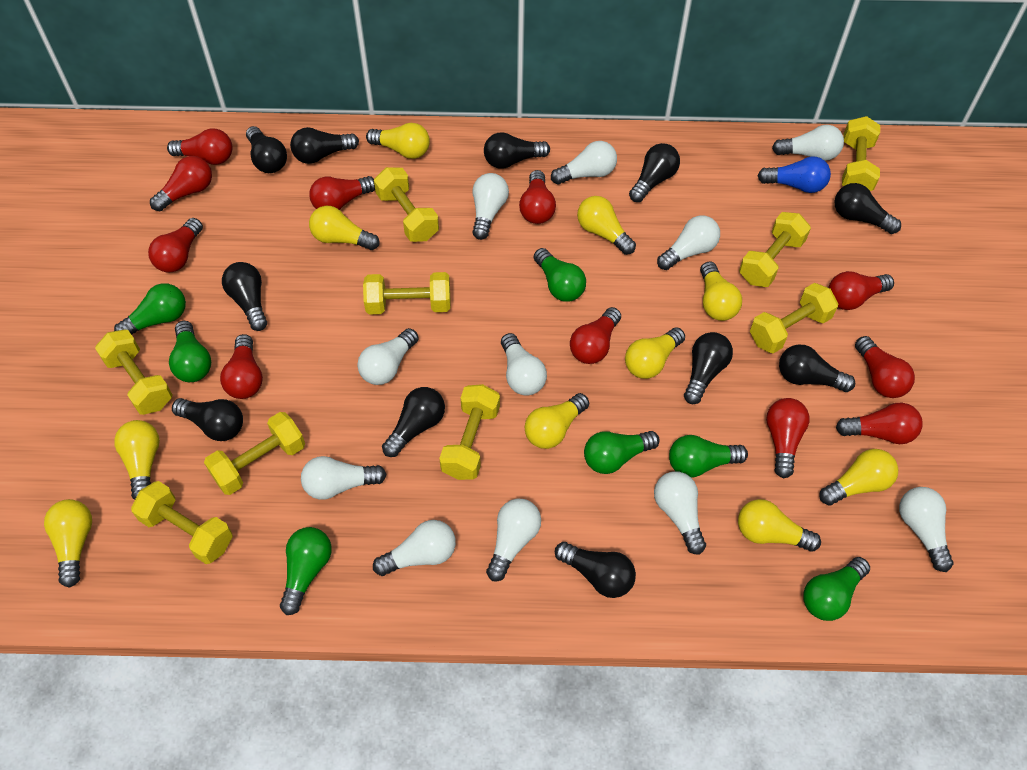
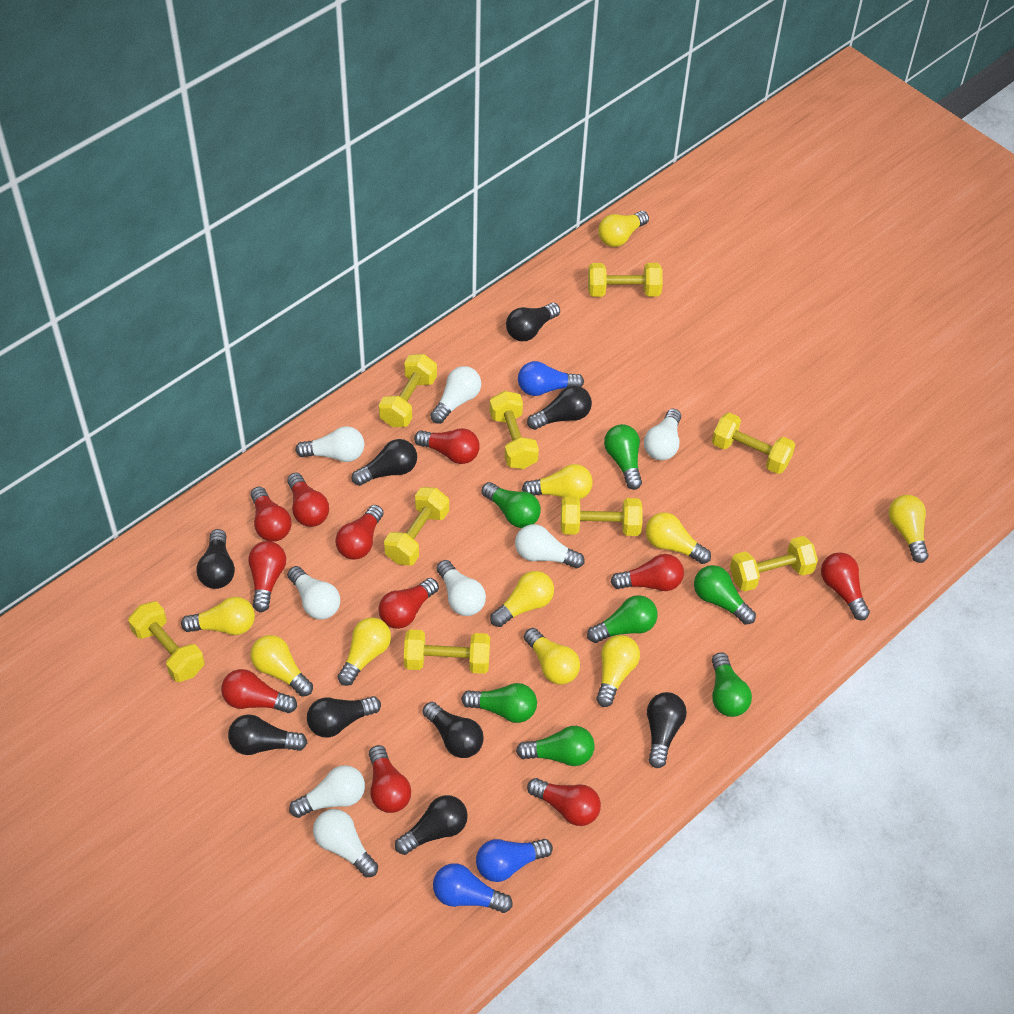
black light bulb: 11 -> 9
blue light bulb: 1 -> 3
white light bulb: 11 -> 8

